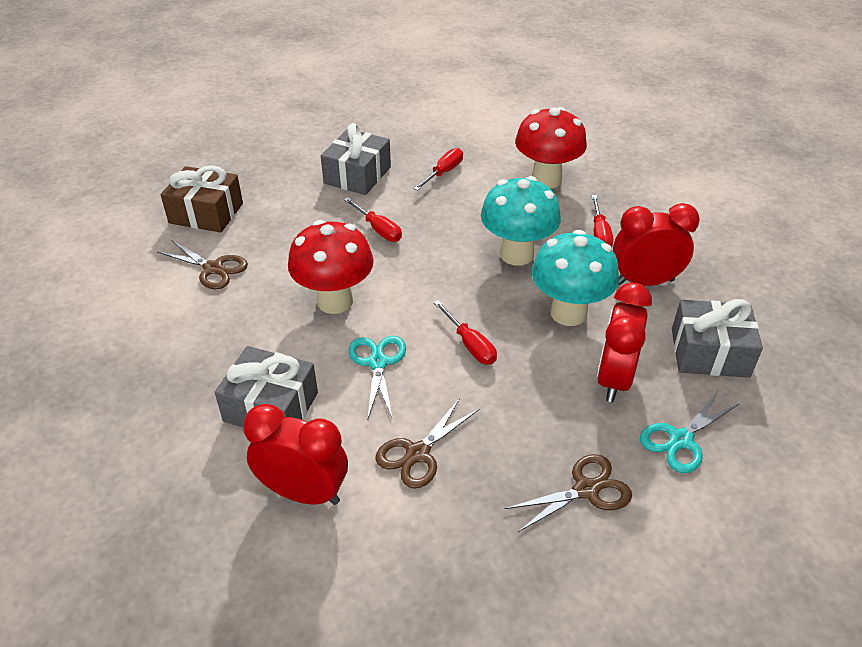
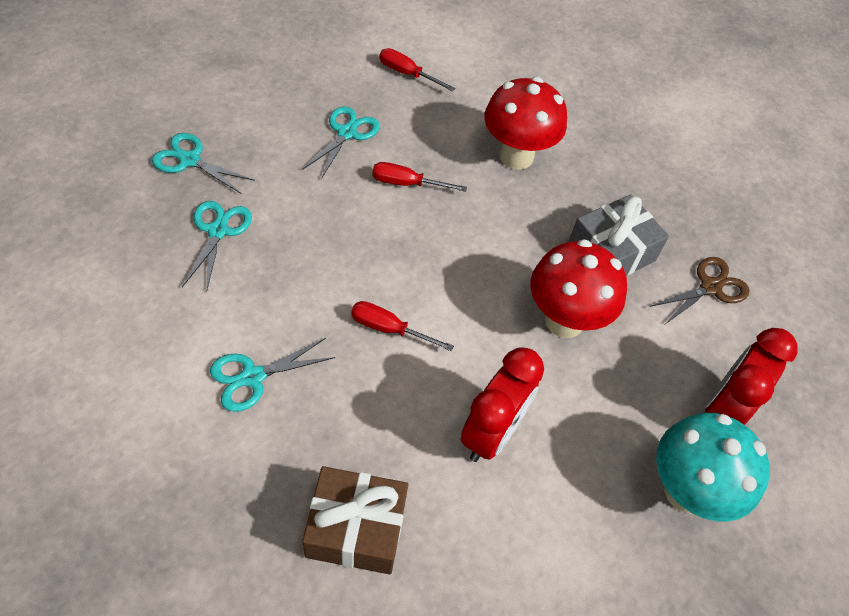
brown scissors: 3 -> 1
grey gift: 3 -> 1
red clock: 3 -> 2
red screwdriver: 4 -> 3
turquoise mushroom: 2 -> 1
turquoise scissors: 2 -> 4

